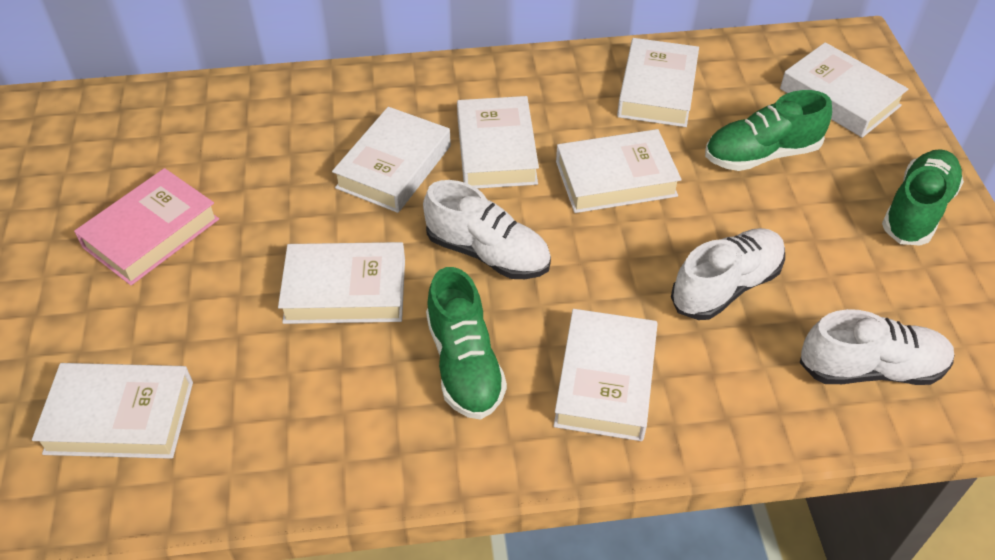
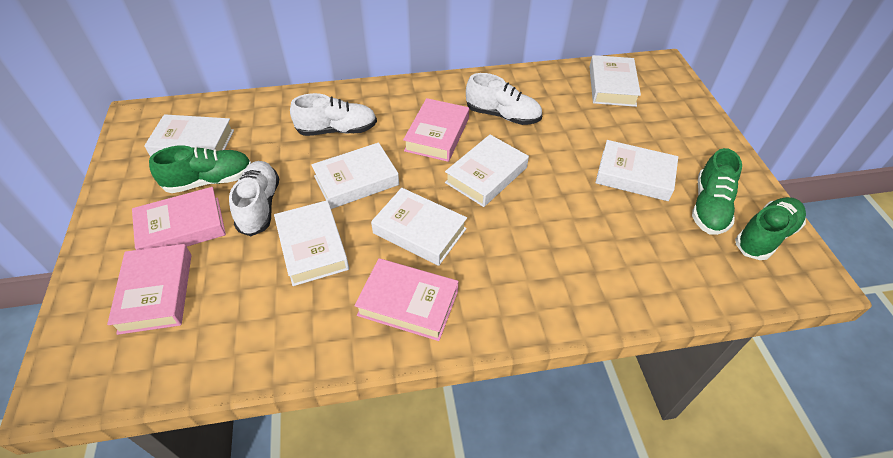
pink book: 1 -> 4
white book: 8 -> 7

